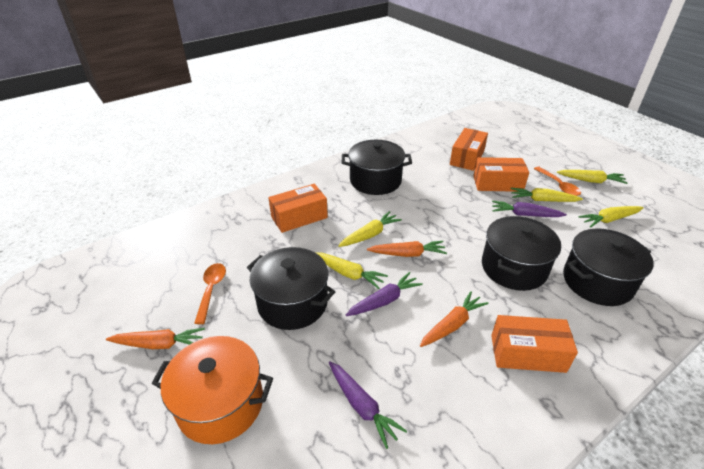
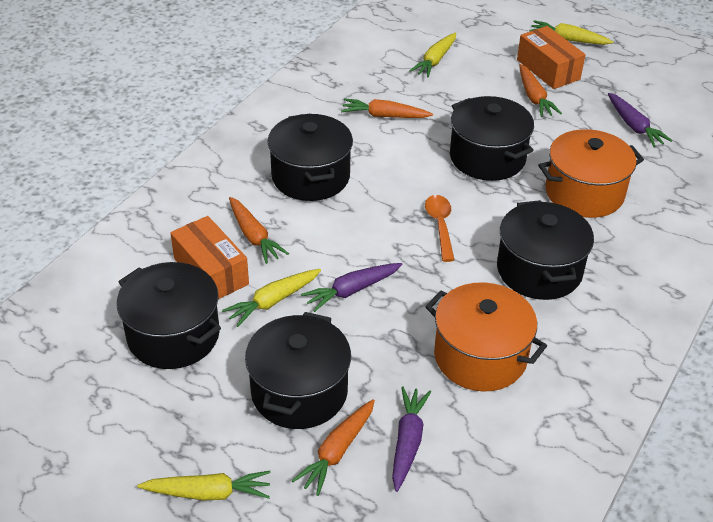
black pot: 4 -> 5
orange box: 4 -> 2
orange carrot: 3 -> 4
orange pot: 1 -> 2
orange spoon: 2 -> 1
yellow carrot: 5 -> 4

